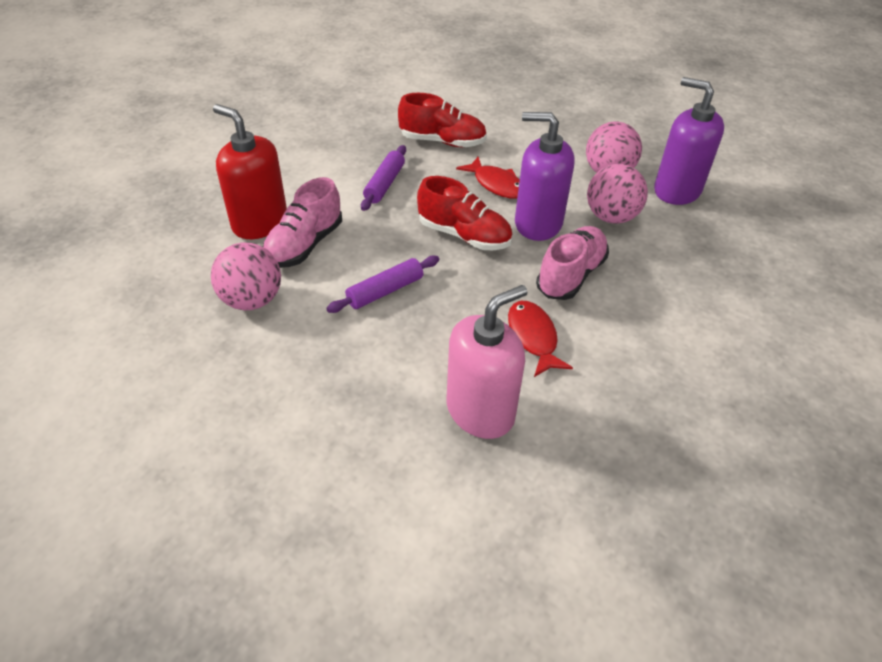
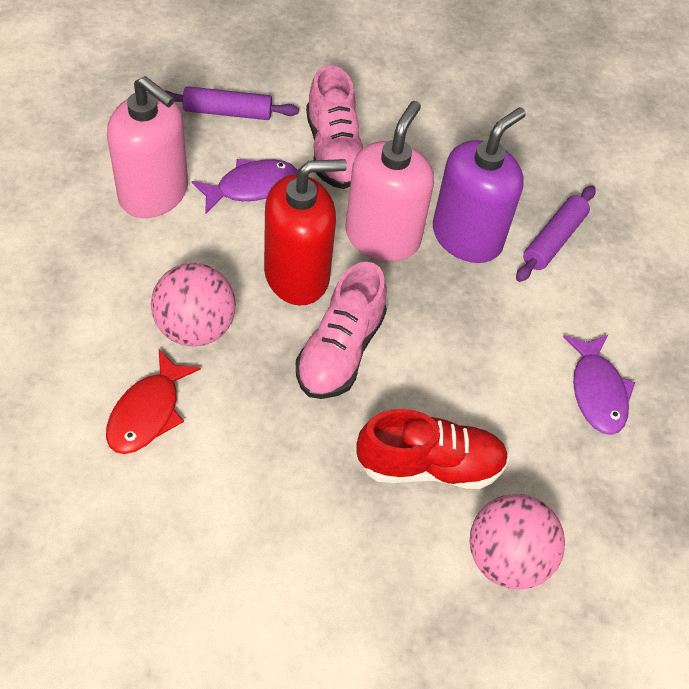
pink ball: 3 -> 2
pink soap dispenser: 1 -> 2
purple fish: 0 -> 2
purple soap dispenser: 2 -> 1
red fish: 2 -> 1
red shoe: 2 -> 1

